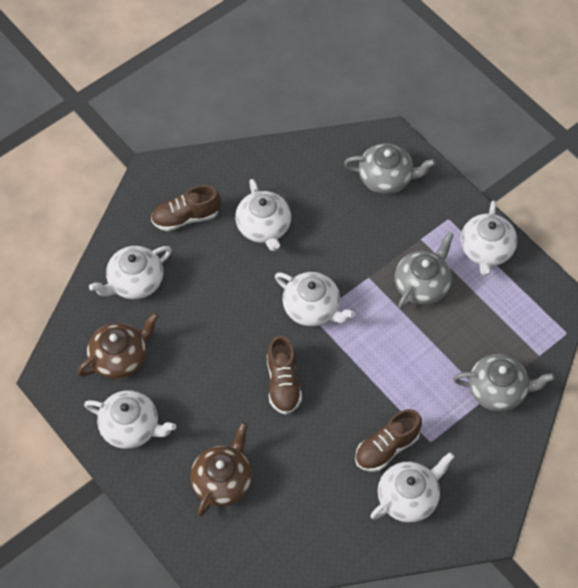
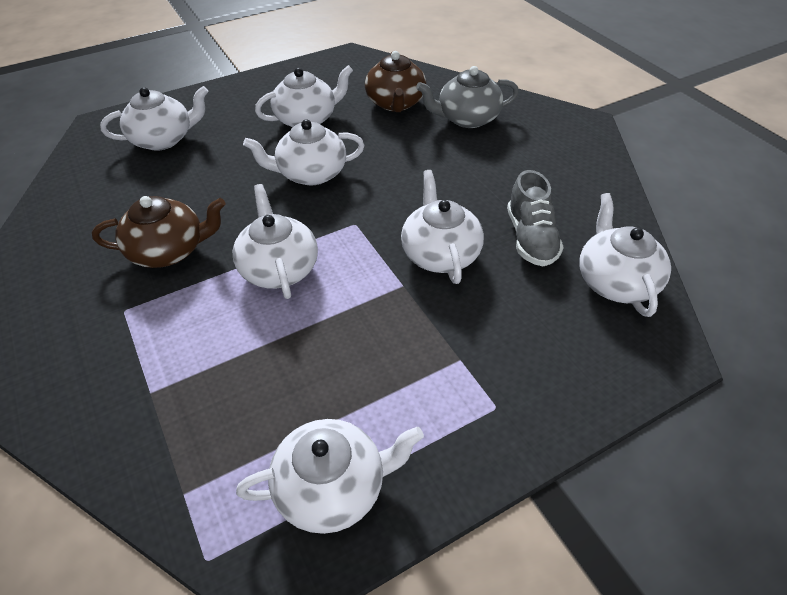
brown shoe: 3 -> 0
grey shoe: 0 -> 1
grey teapot: 3 -> 1
white teapot: 6 -> 7

